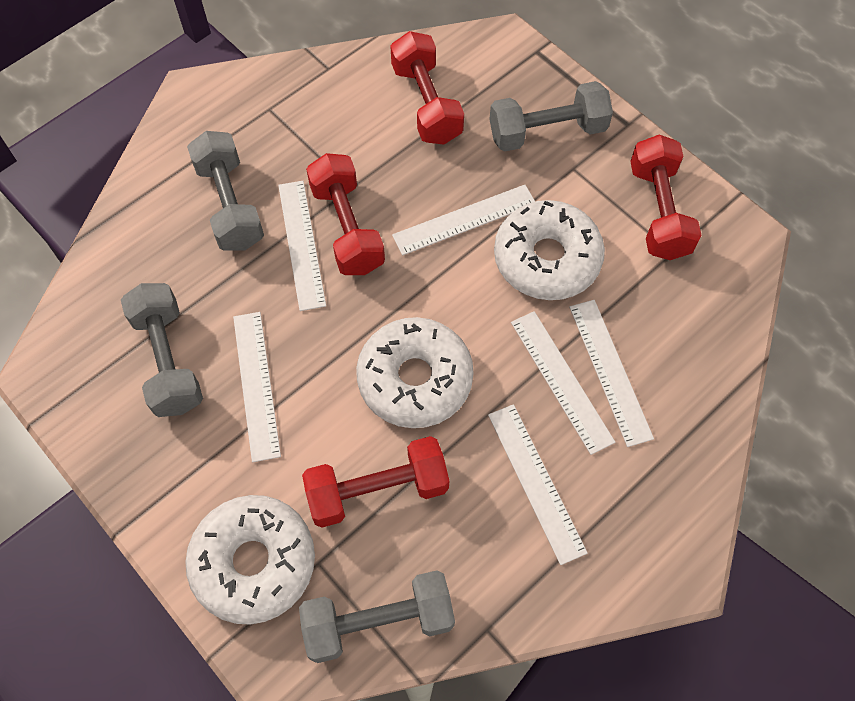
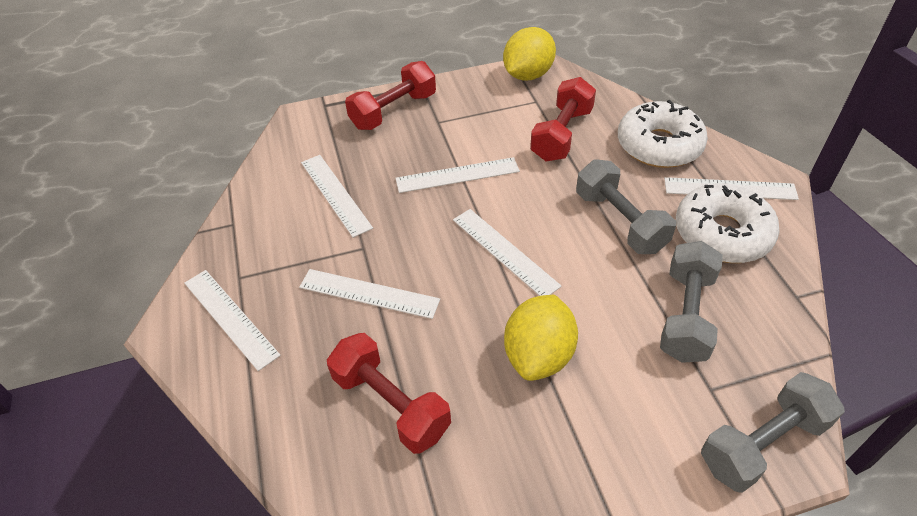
grey dumbbell: 4 -> 3
red dumbbell: 4 -> 3
white donut: 3 -> 2
yellow lemon: 0 -> 2

